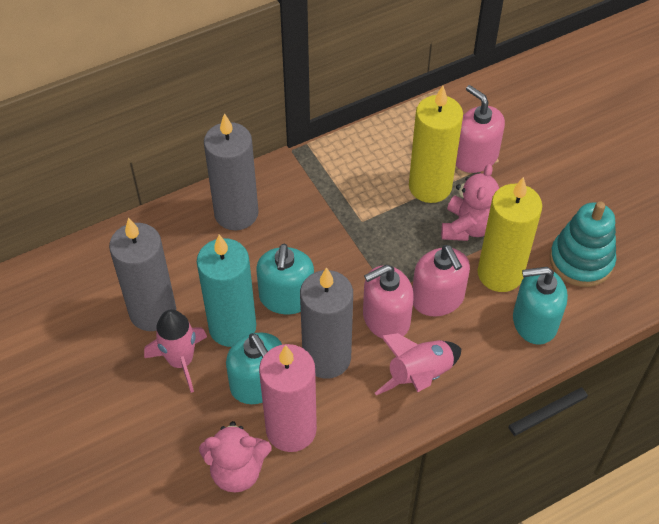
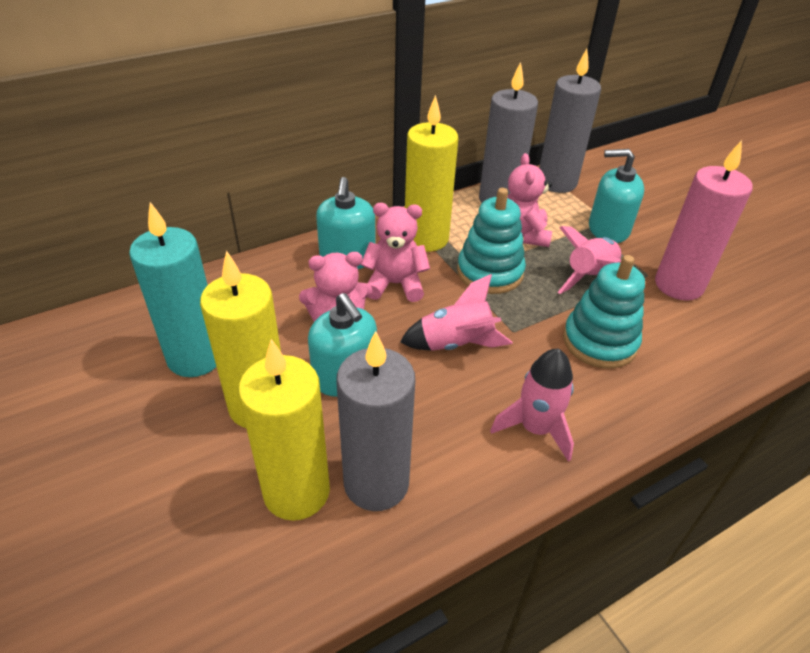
pink rocket: 2 -> 3
pink soap dispenser: 3 -> 0
pink teddy bear: 2 -> 3
turquoise stacking toy: 1 -> 2
yellow candle: 2 -> 3

